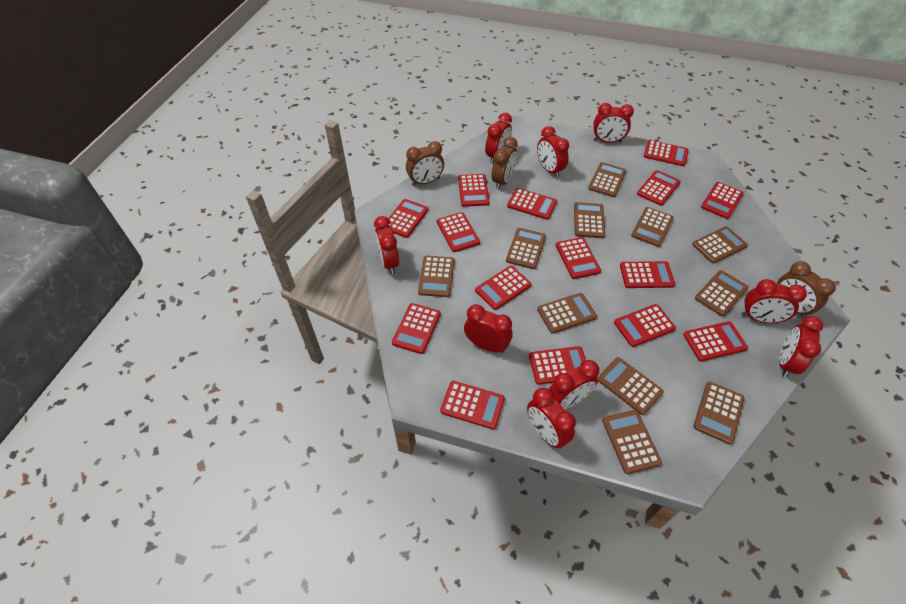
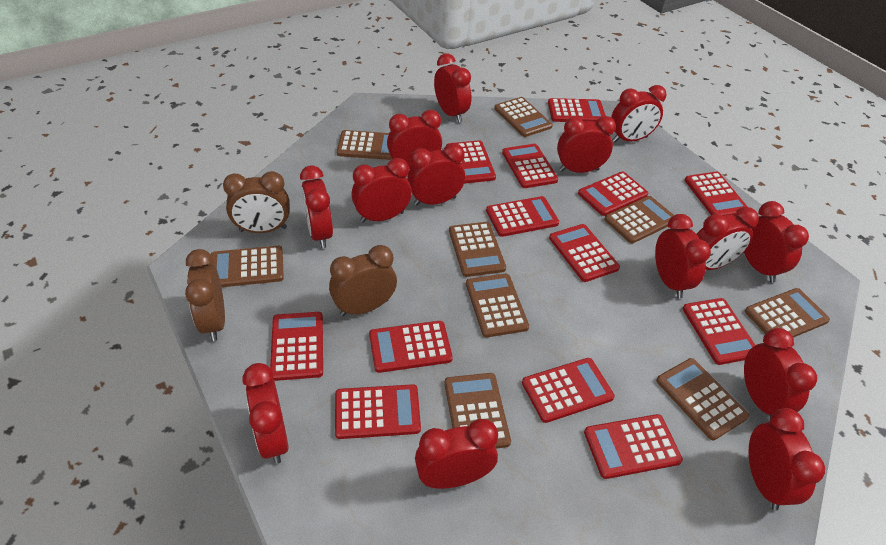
brown calculator: 11 -> 9
red calculator: 15 -> 13
red clock: 9 -> 14

